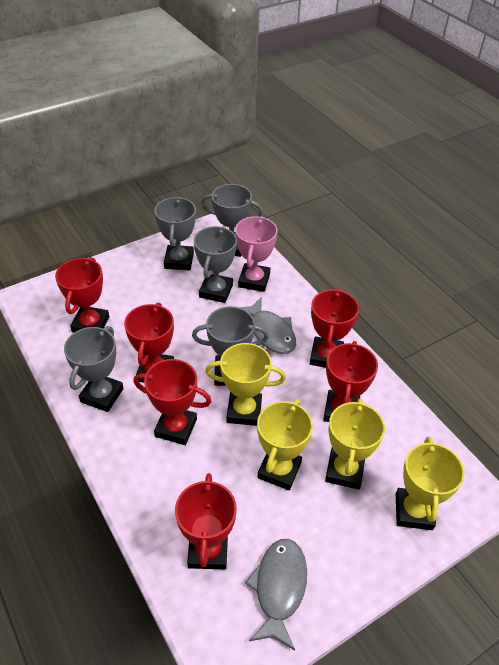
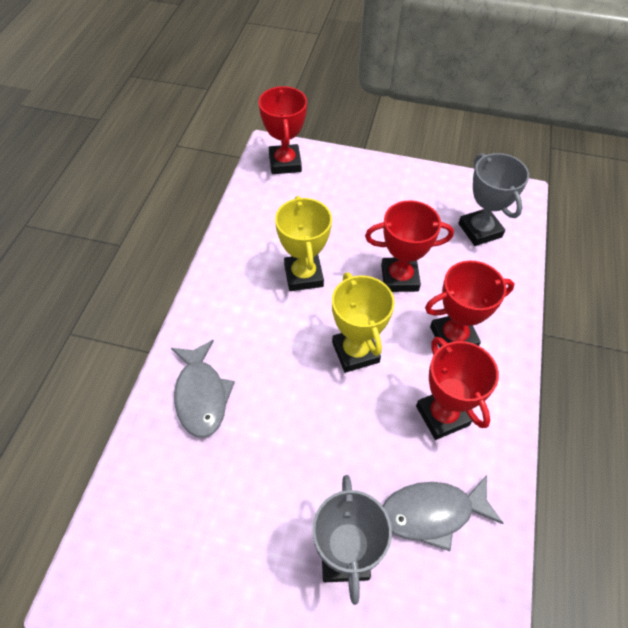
grey trophy: 5 -> 2
pink trophy: 1 -> 0
red trophy: 6 -> 4
yellow trophy: 4 -> 2

